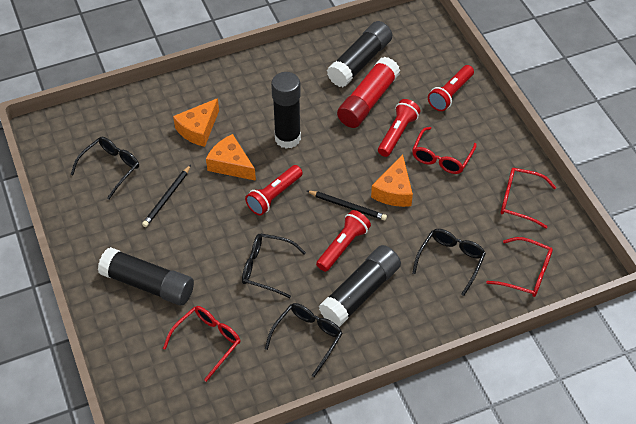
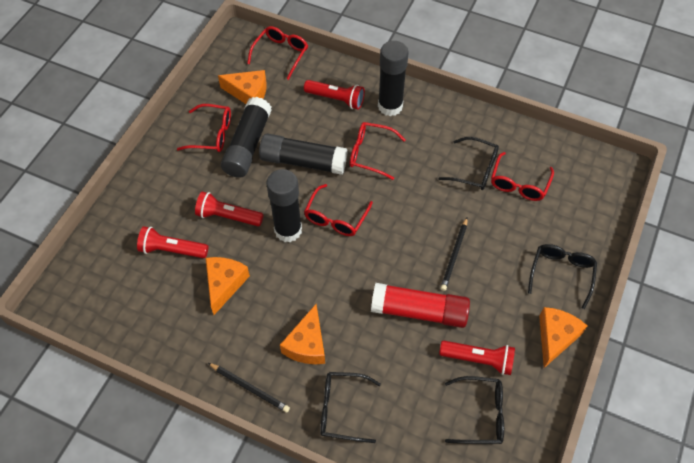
orange cheese: 3 -> 4
red glasses: 4 -> 5

